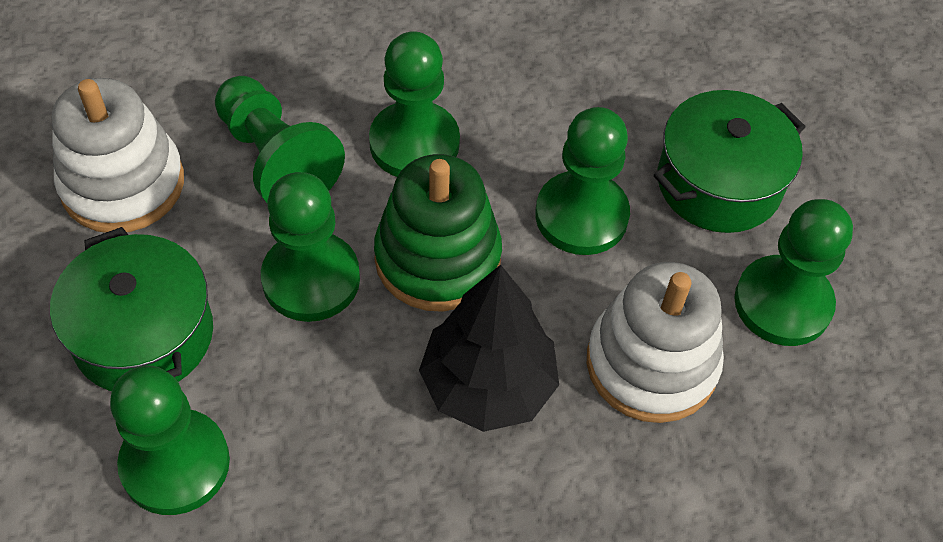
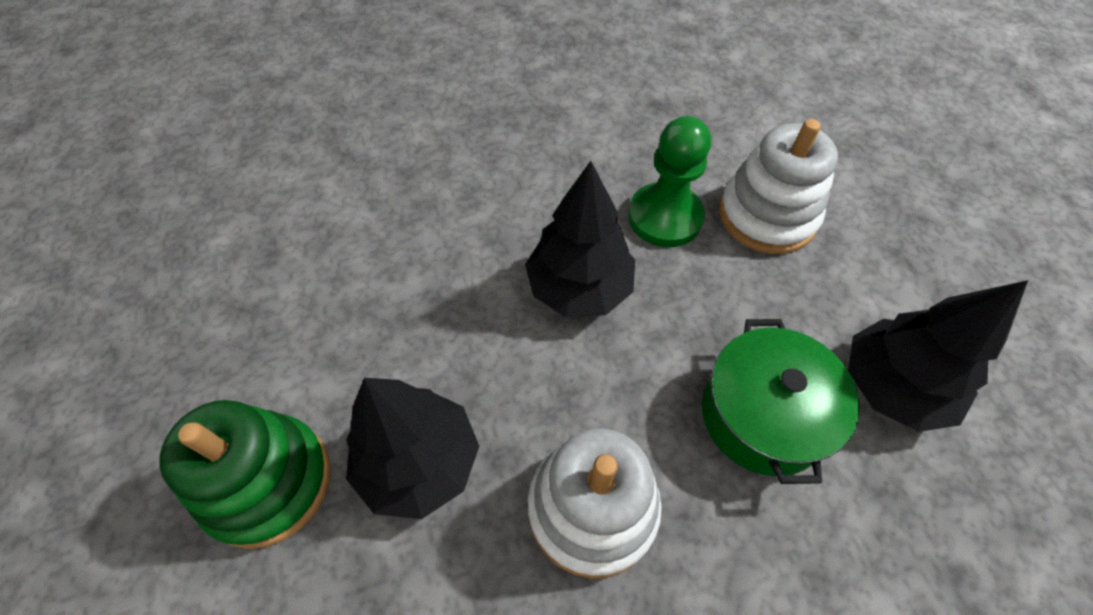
black tree: 1 -> 3
green pawn: 6 -> 1
green pot: 2 -> 1

